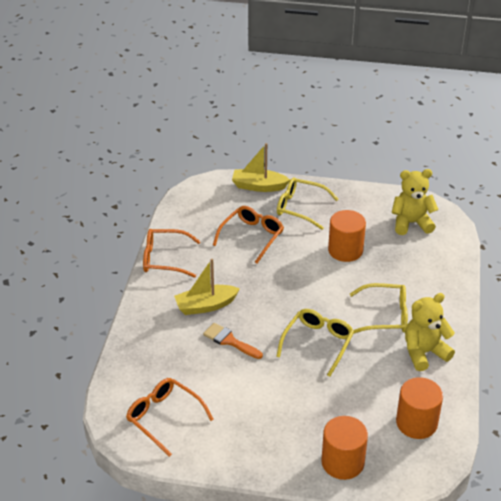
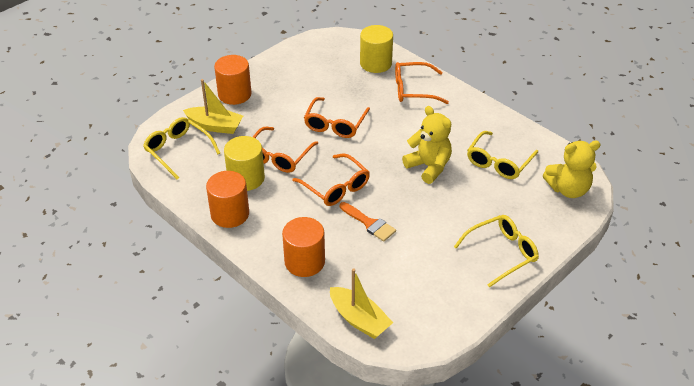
orange glasses: 3 -> 4
yellow cylinder: 0 -> 2

